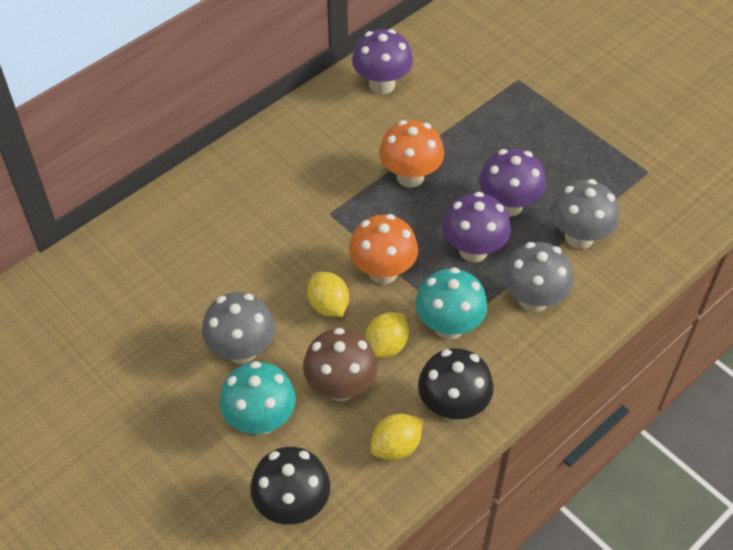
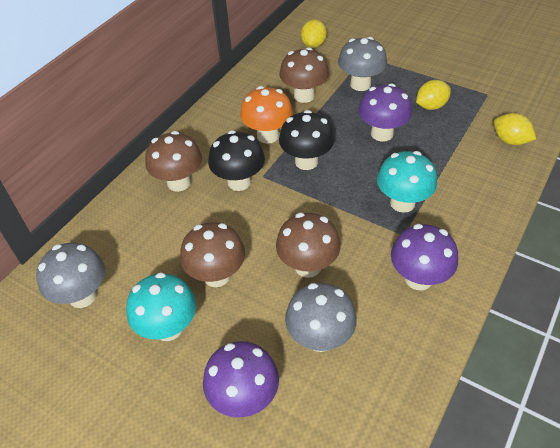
brown mushroom: 1 -> 4
orange mushroom: 2 -> 1

